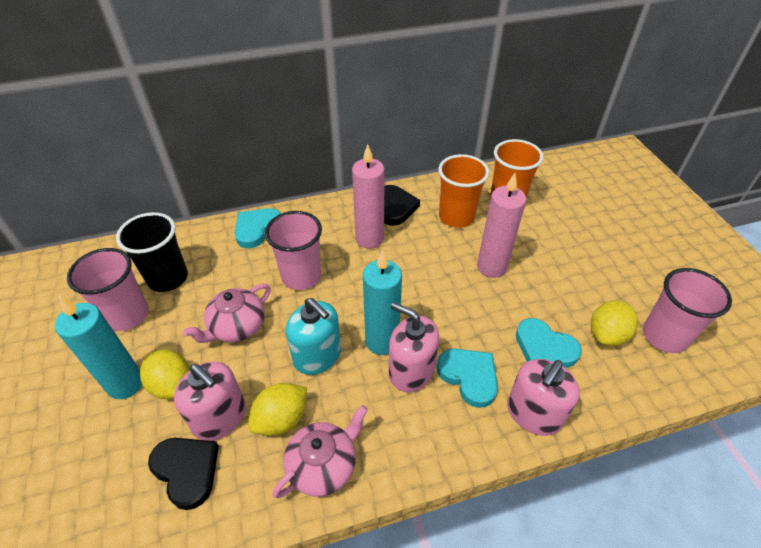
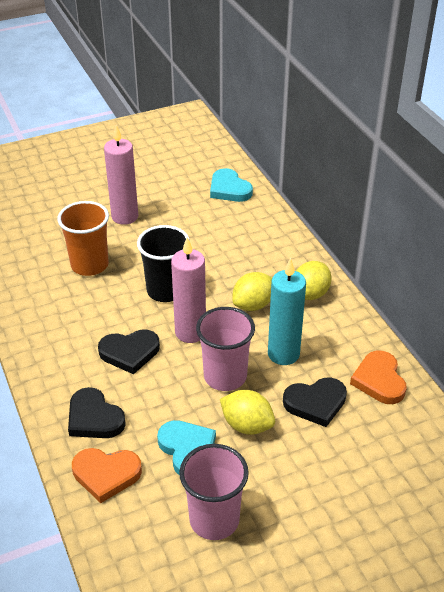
black heart: 2 -> 3
orange cup: 2 -> 1
orange heart: 0 -> 2
pink cup: 3 -> 2
pink soap dispenser: 3 -> 0
pink teapot: 2 -> 0
turquoise candle: 2 -> 1
turquoise heart: 3 -> 2
turquoise soap dispenser: 1 -> 0

